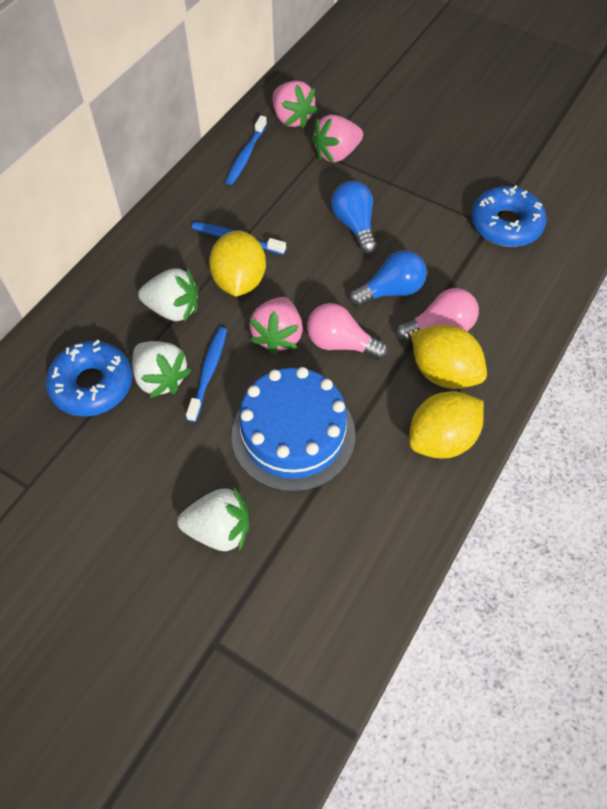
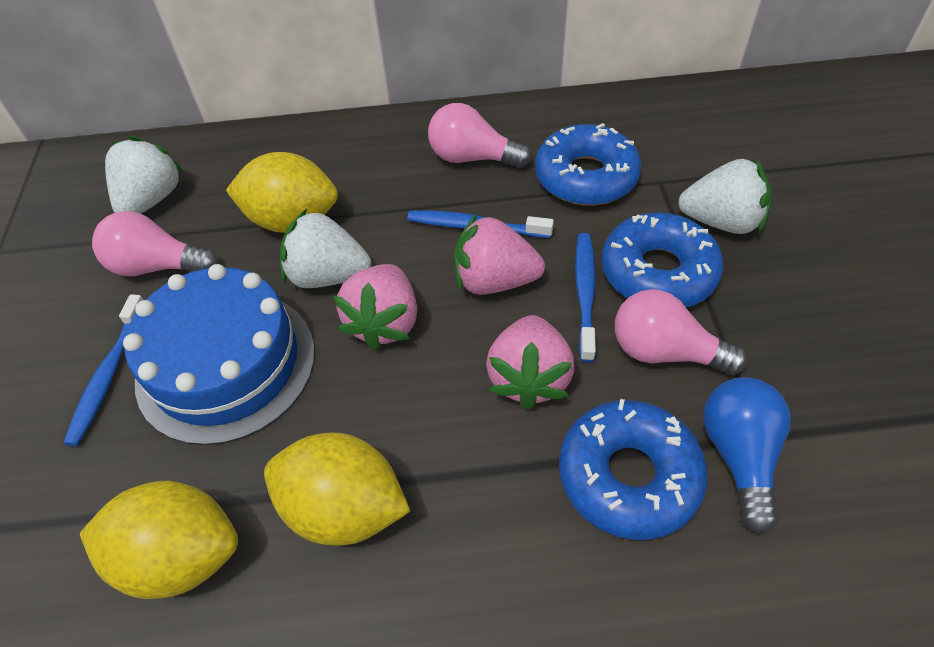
blue donut: 2 -> 3
blue light bulb: 2 -> 1
pink light bulb: 2 -> 3

